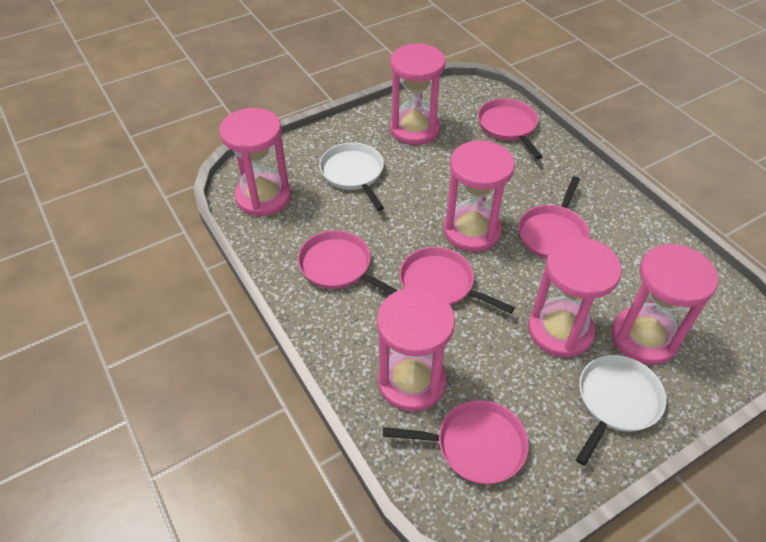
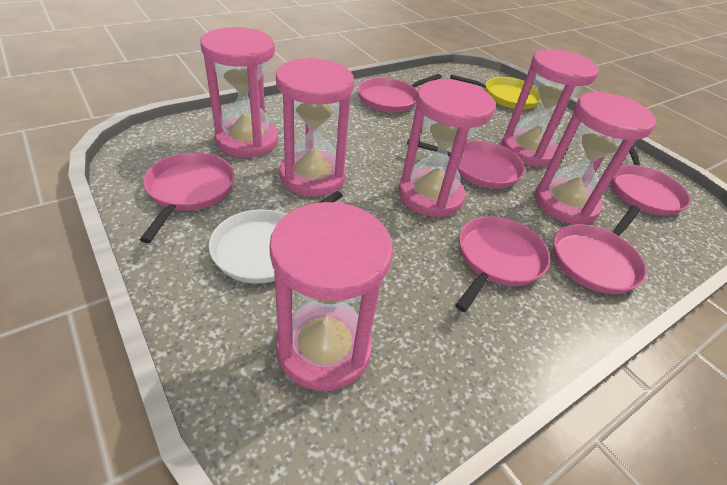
pink pan: 5 -> 6
white pan: 2 -> 1
yellow pan: 0 -> 1

